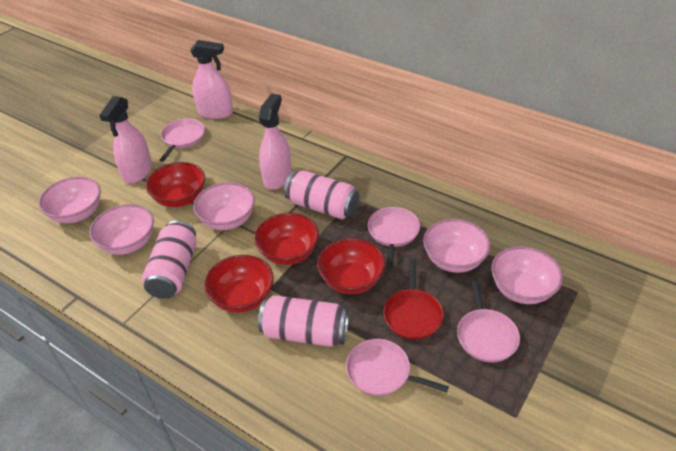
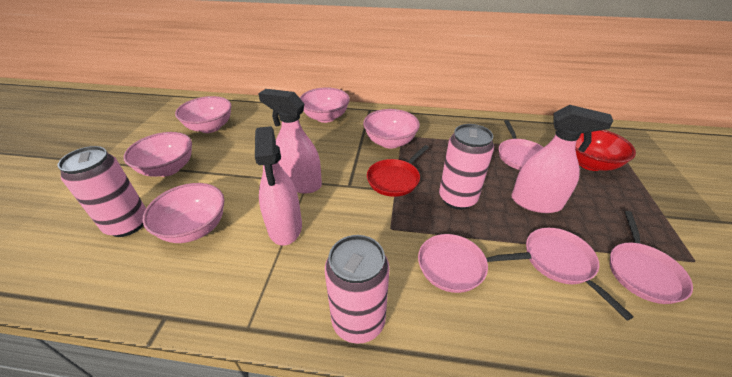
red bowl: 4 -> 1

